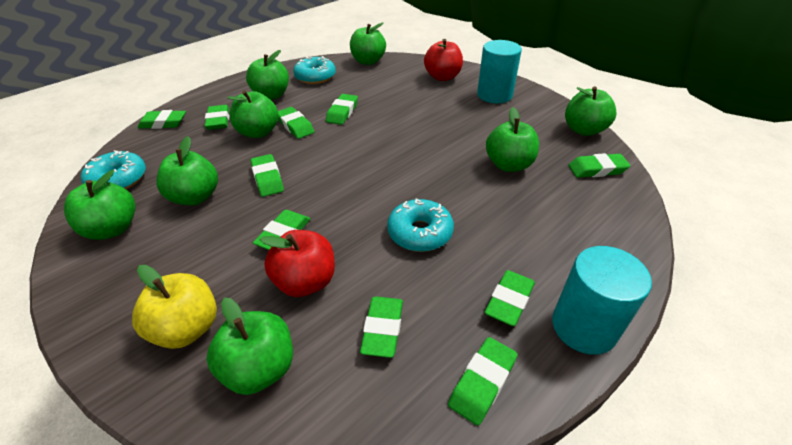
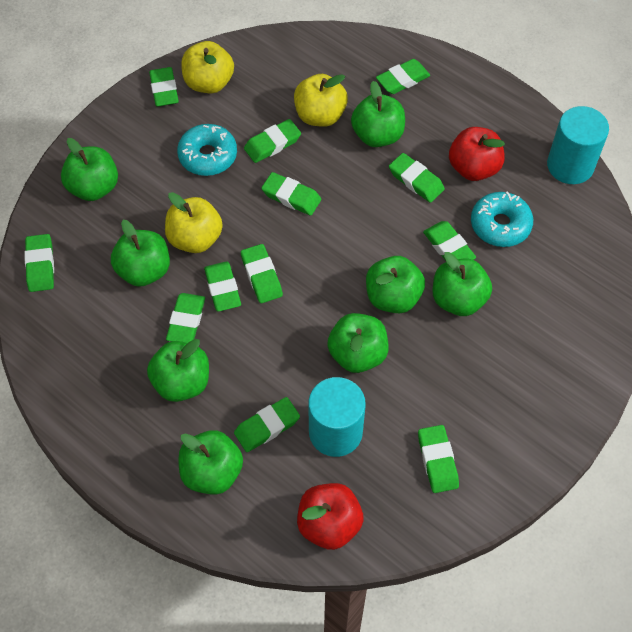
green eraser: 10 -> 12
turquoise donut: 3 -> 2
yellow apple: 1 -> 3

